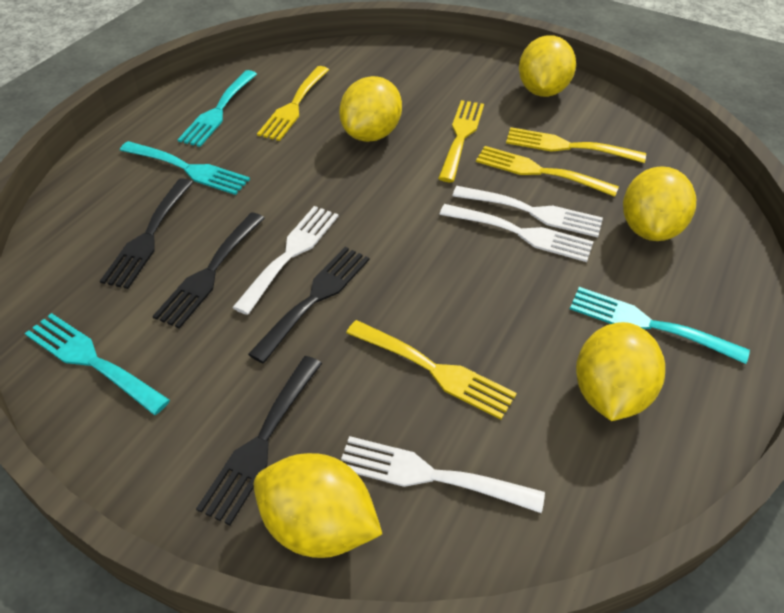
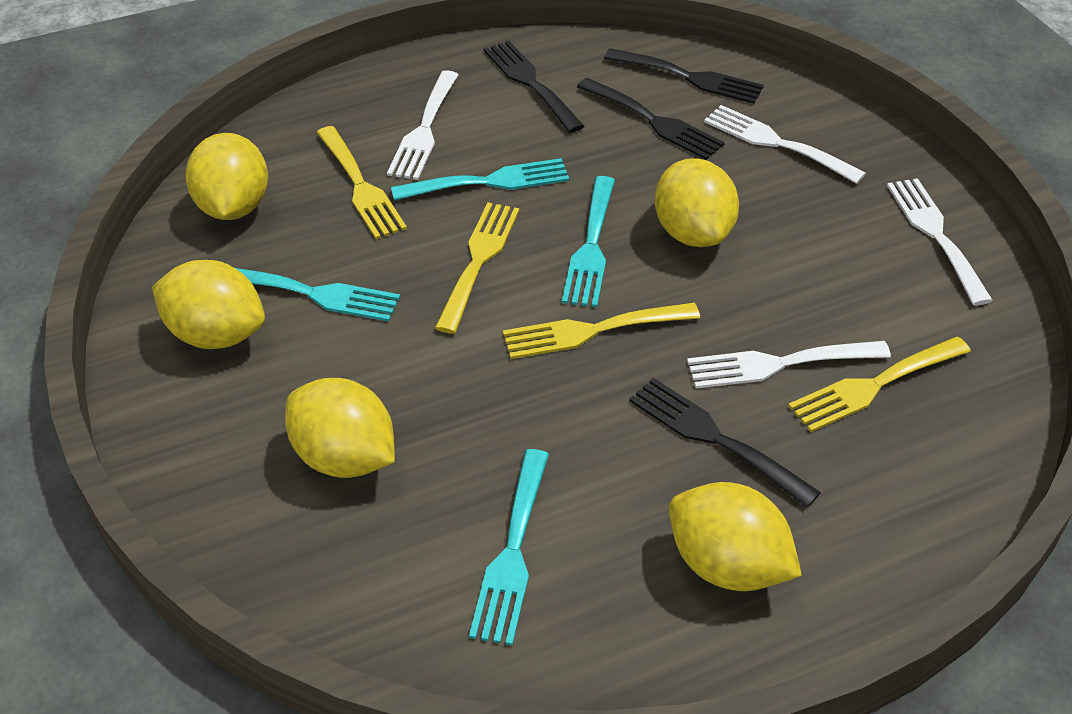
yellow fork: 5 -> 4

